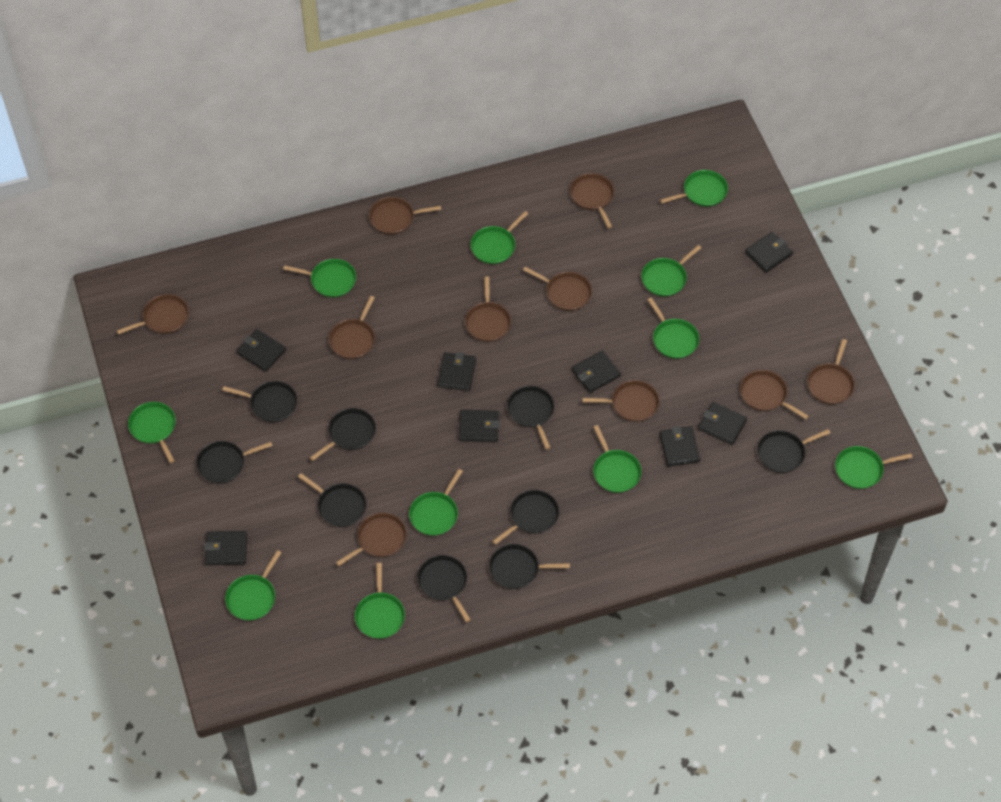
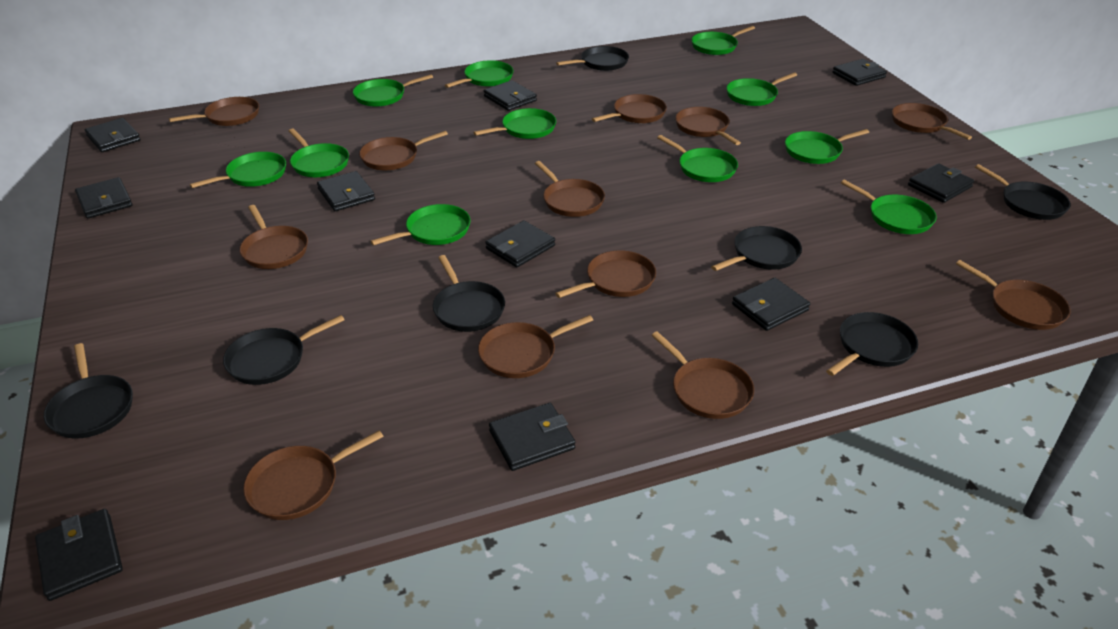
black pan: 9 -> 7
black wallet: 8 -> 10
brown pan: 10 -> 12

